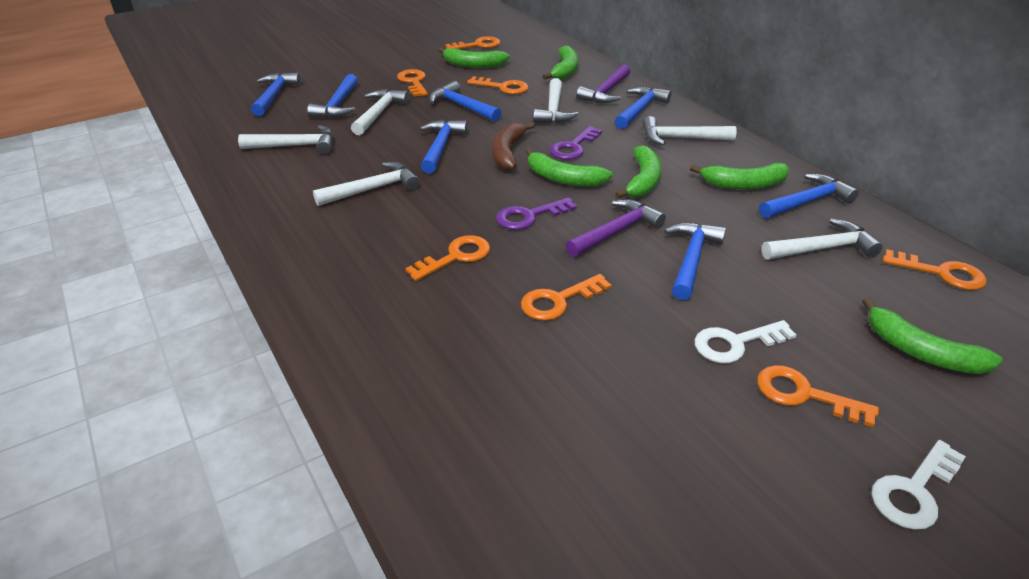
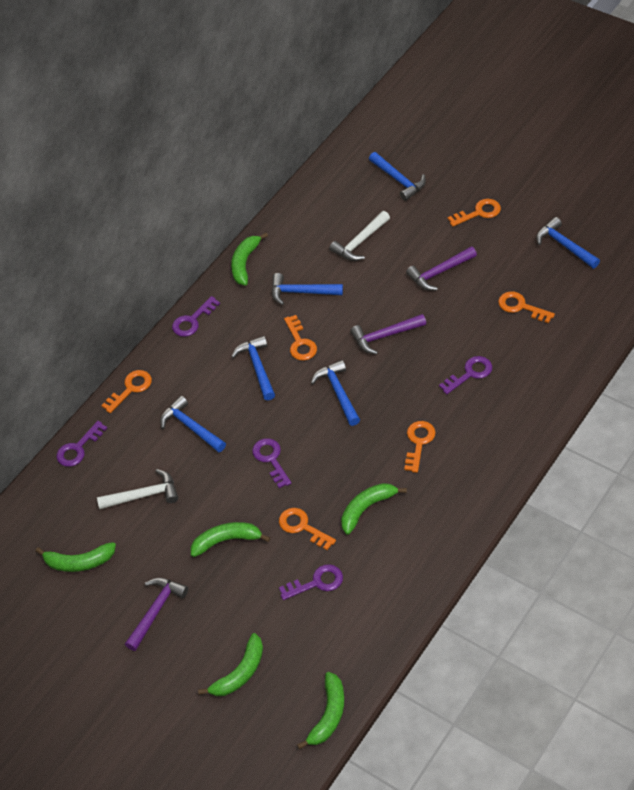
blue hammer: 7 -> 6
brown banana: 1 -> 0
orange key: 7 -> 6
purple hammer: 2 -> 3
purple key: 2 -> 5
white hammer: 6 -> 2
white key: 2 -> 0

